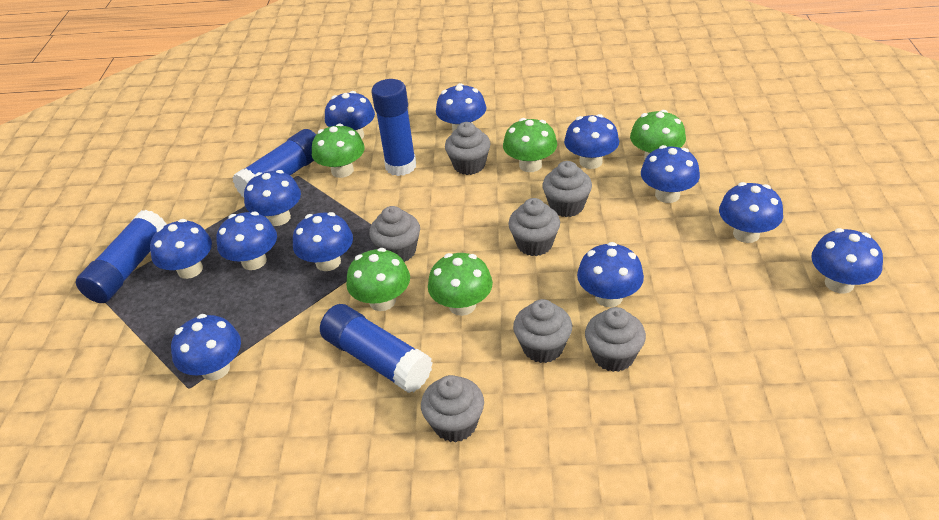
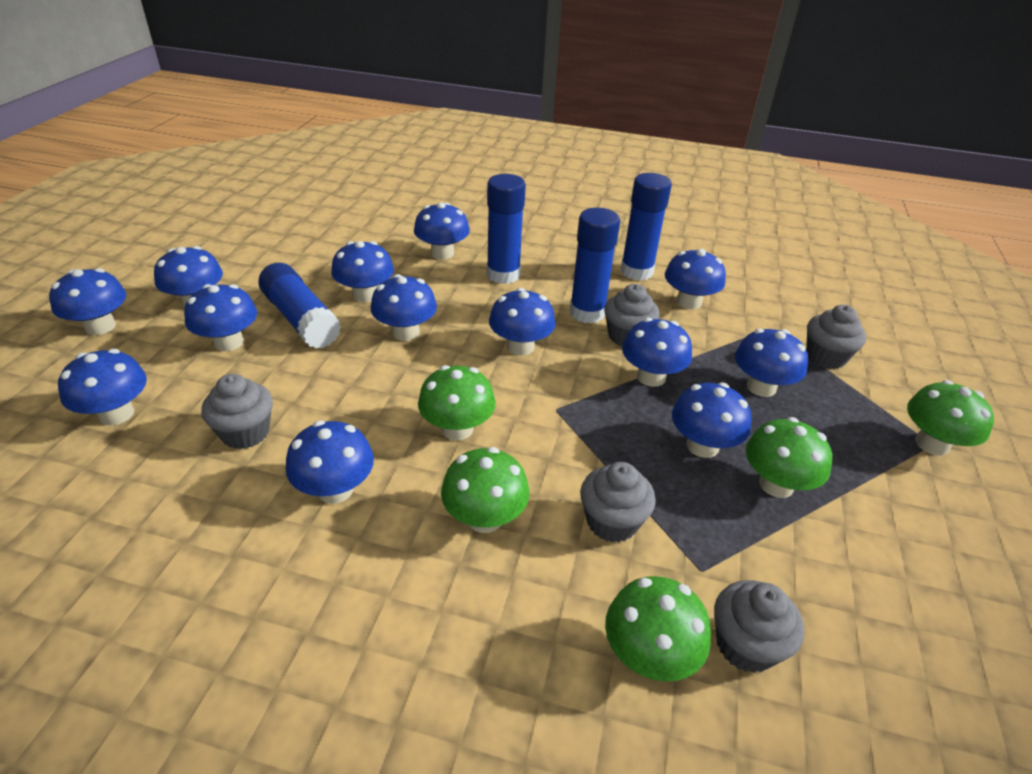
blue mushroom: 12 -> 13
grey cupcake: 7 -> 5

